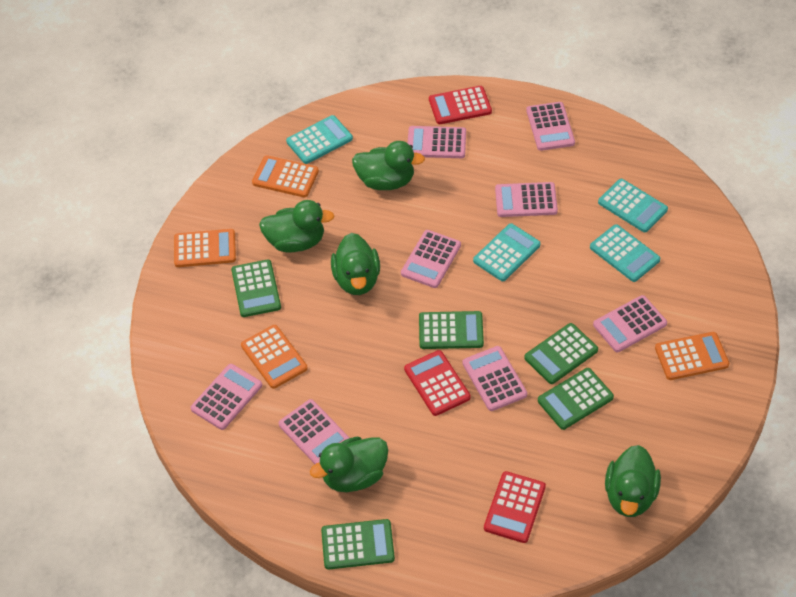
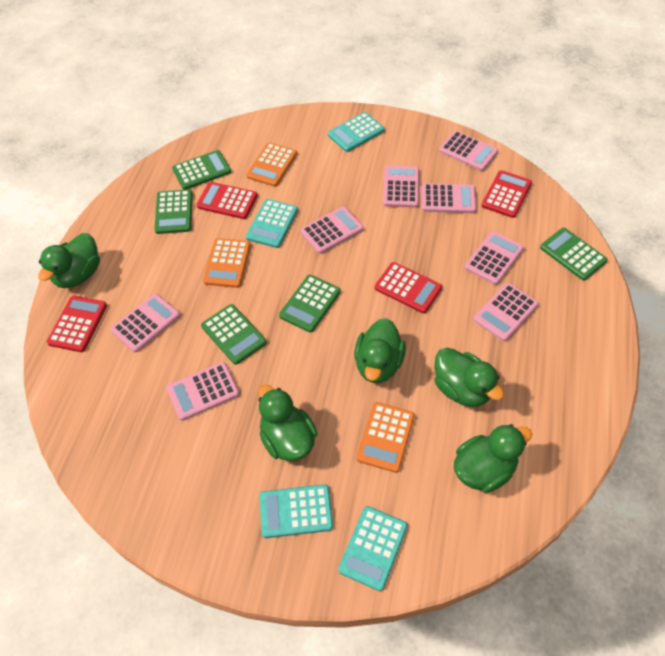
orange calculator: 4 -> 3
red calculator: 3 -> 4

